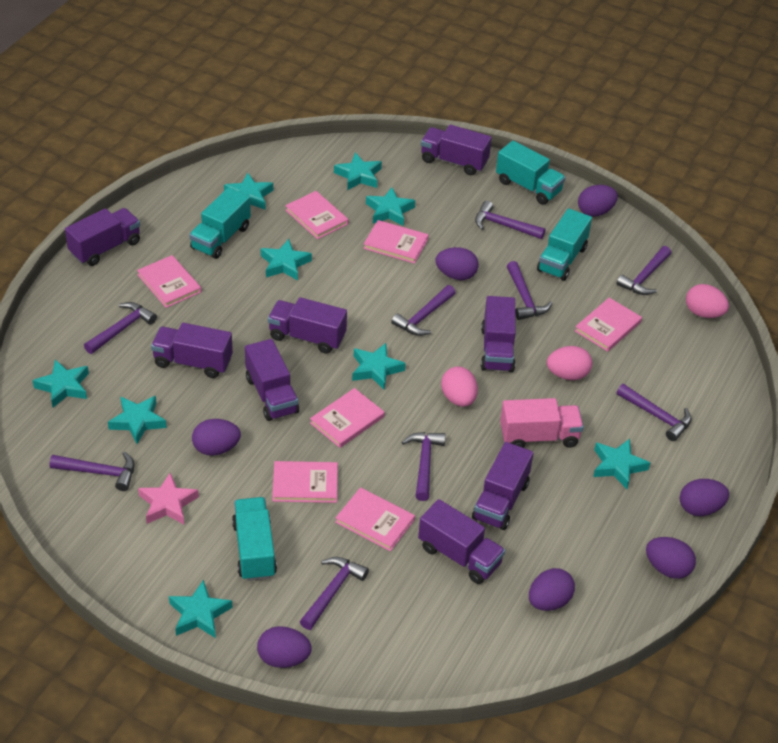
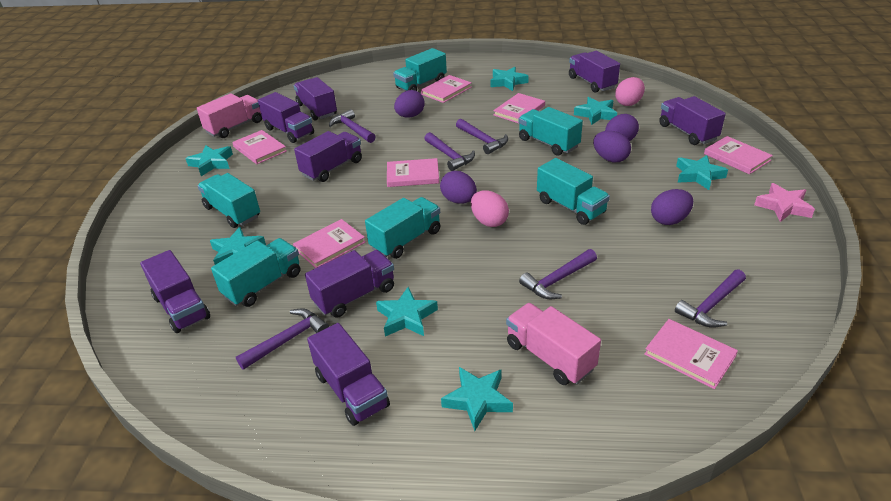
pink egg: 3 -> 2
pink truck: 1 -> 2
purple egg: 7 -> 5
purple hammer: 9 -> 6
turquoise star: 9 -> 7
turquoise truck: 4 -> 6

